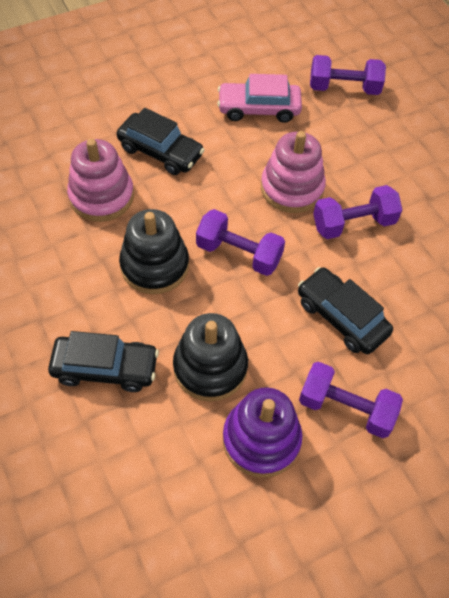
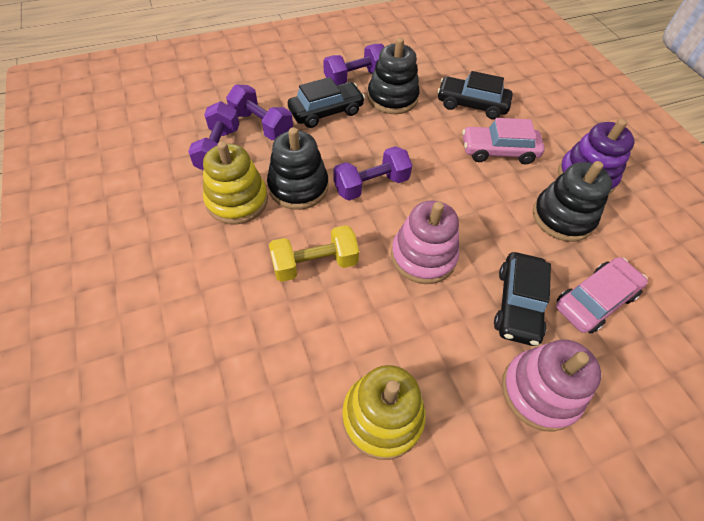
black stacking toy: 2 -> 3
pink car: 1 -> 2
yellow dumbbell: 0 -> 1
yellow stacking toy: 0 -> 2

